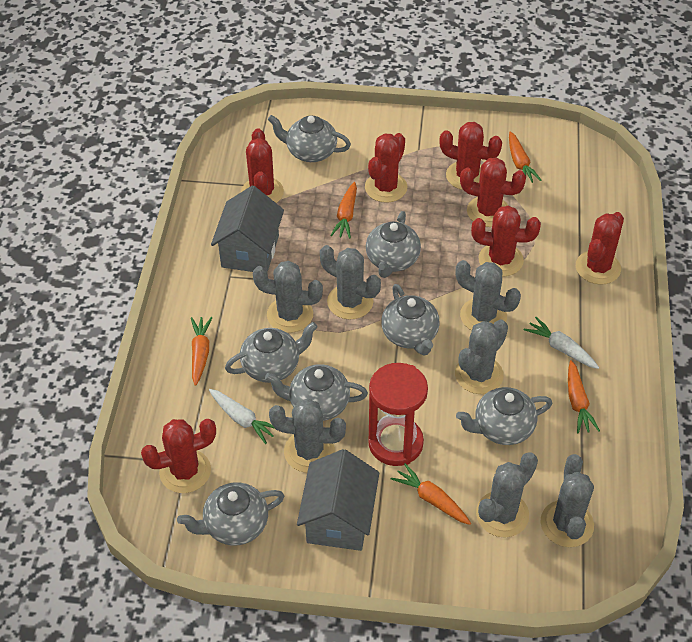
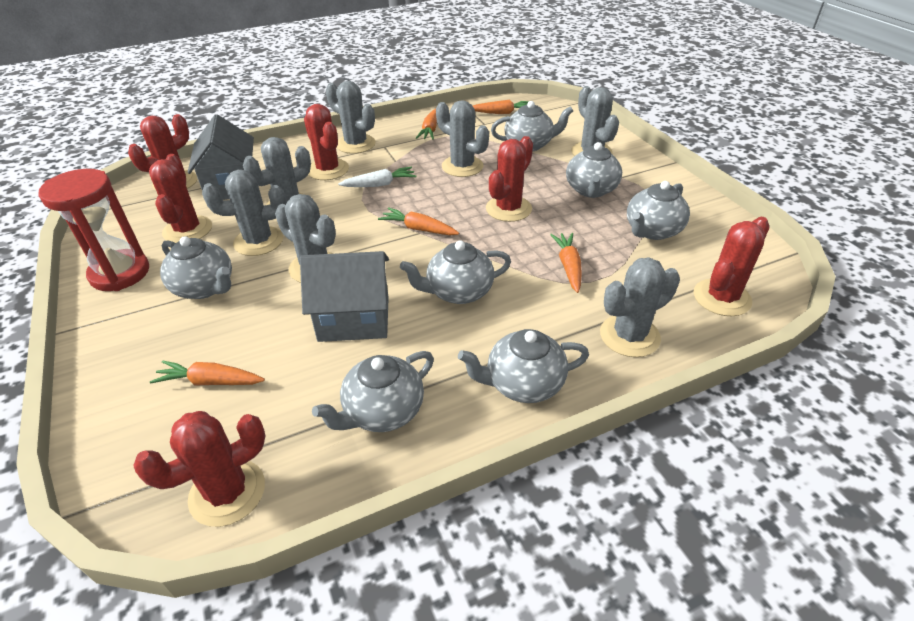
red cactus: 7 -> 6
white carrot: 2 -> 1

